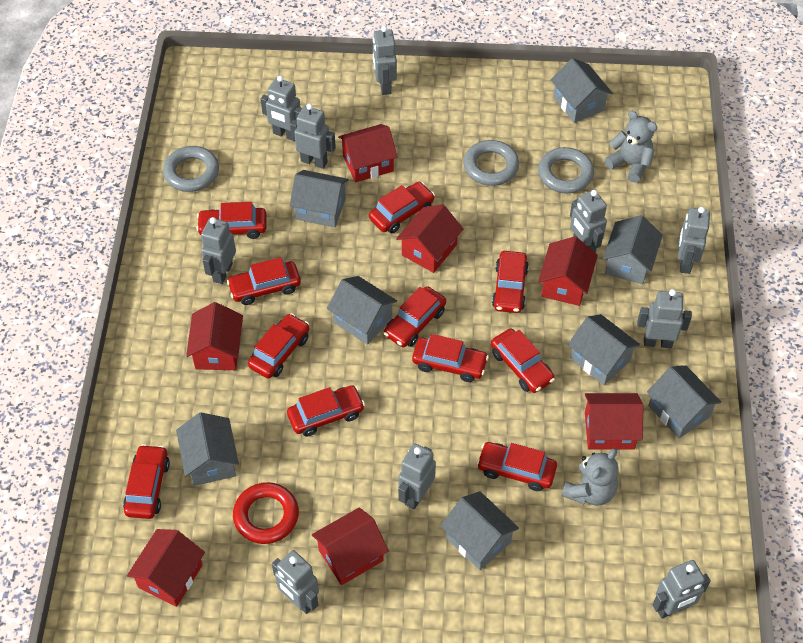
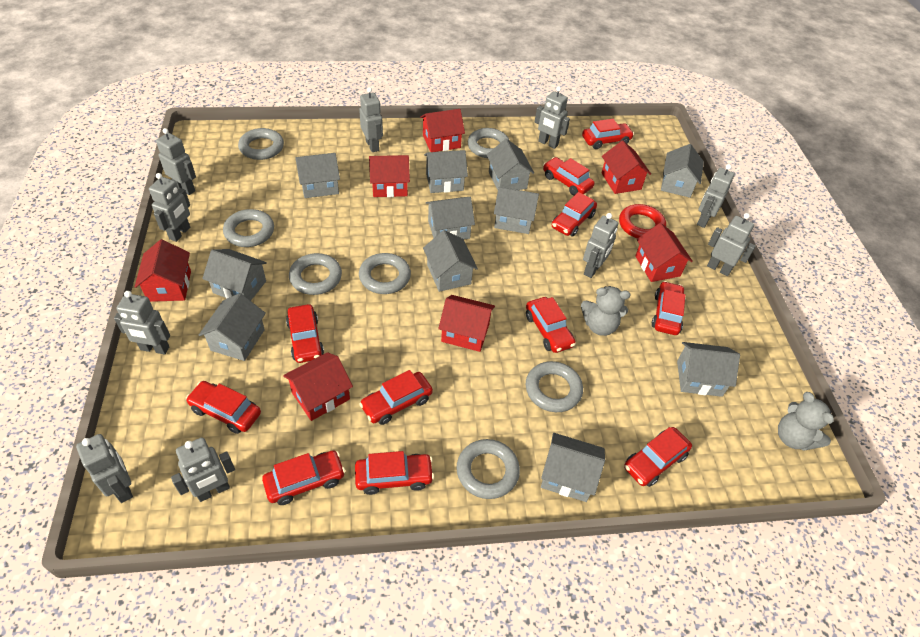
grey house: 8 -> 11
grey ring: 3 -> 7

